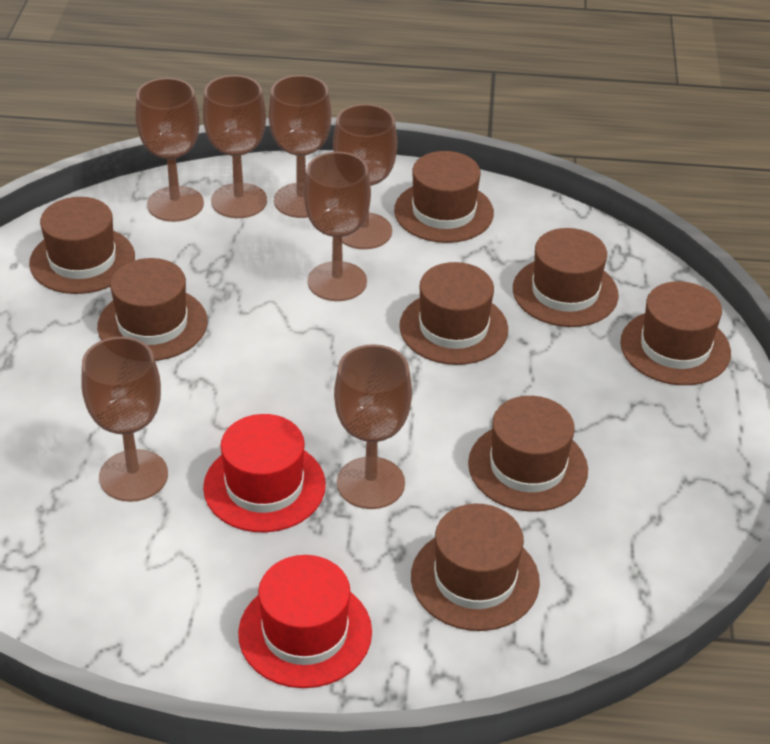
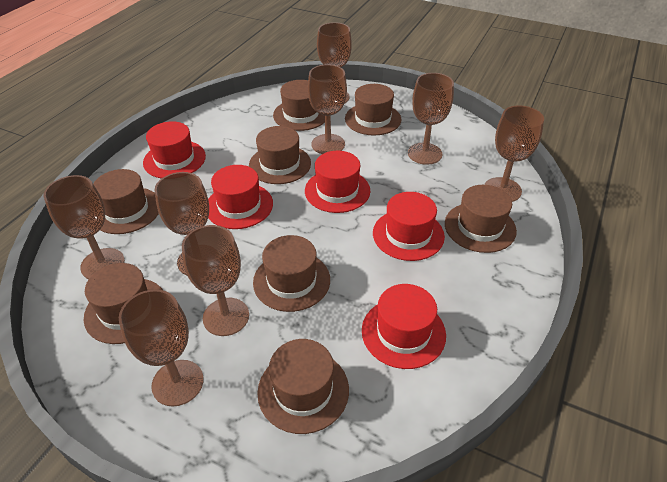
brown goblet: 7 -> 8
red hat: 2 -> 5

